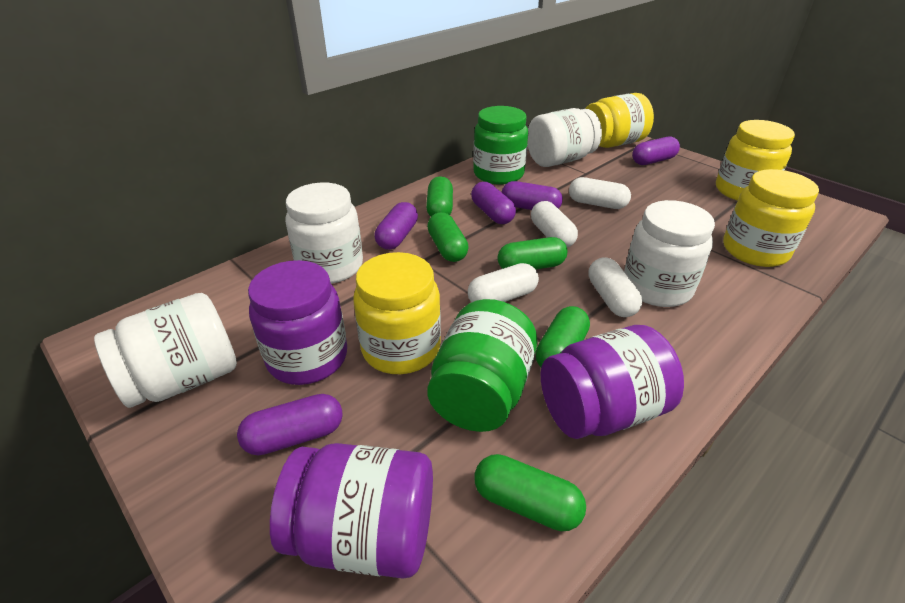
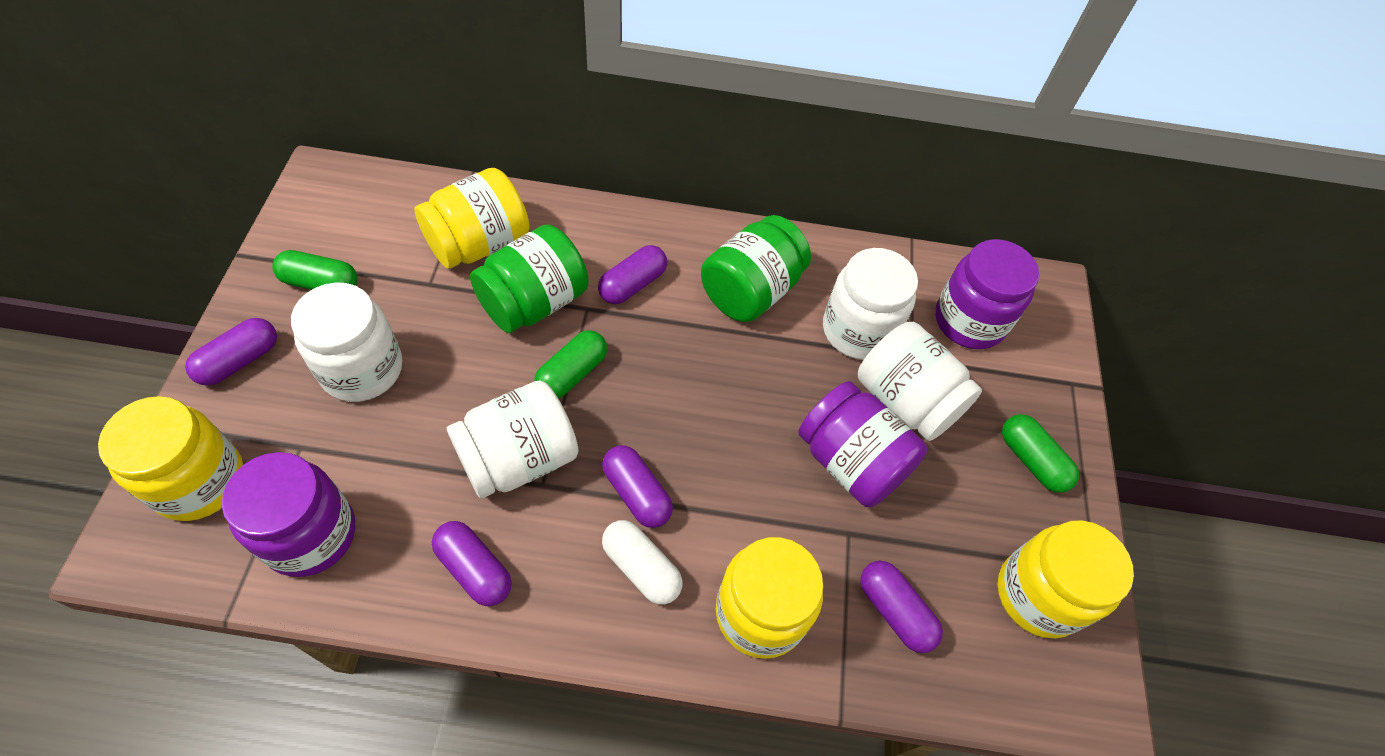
green capsule: 5 -> 3
white capsule: 4 -> 1

